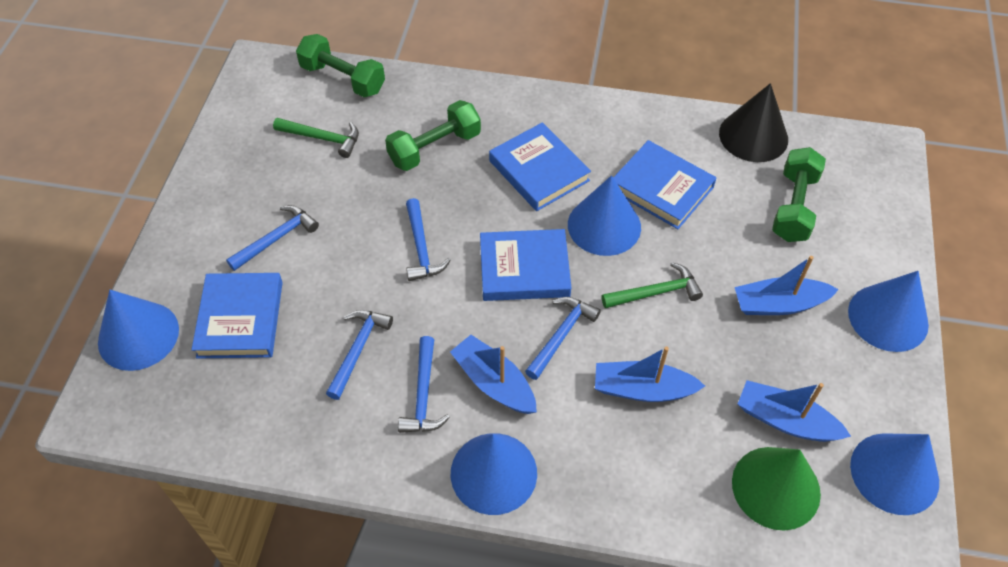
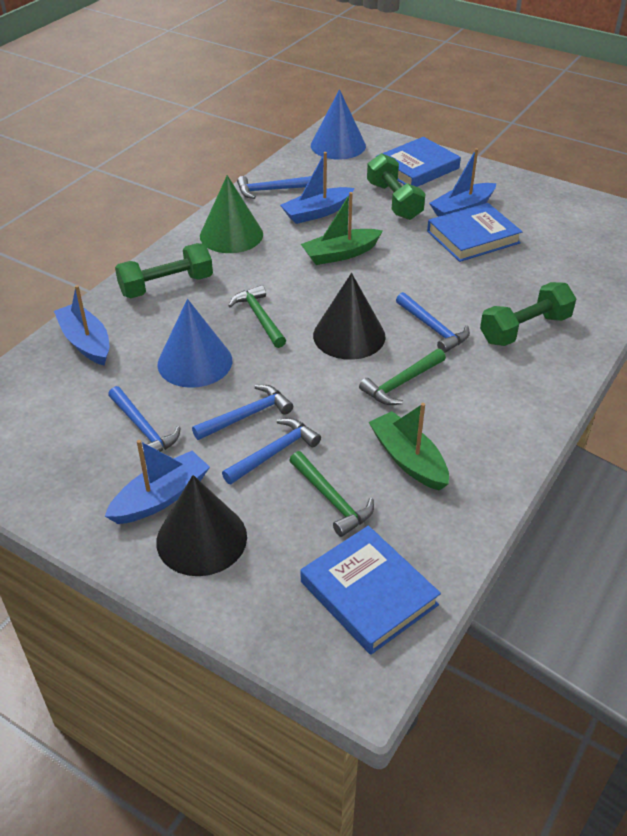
black cone: 1 -> 2
blue book: 4 -> 3
blue cone: 5 -> 2
green boat: 0 -> 2
green hammer: 2 -> 3

